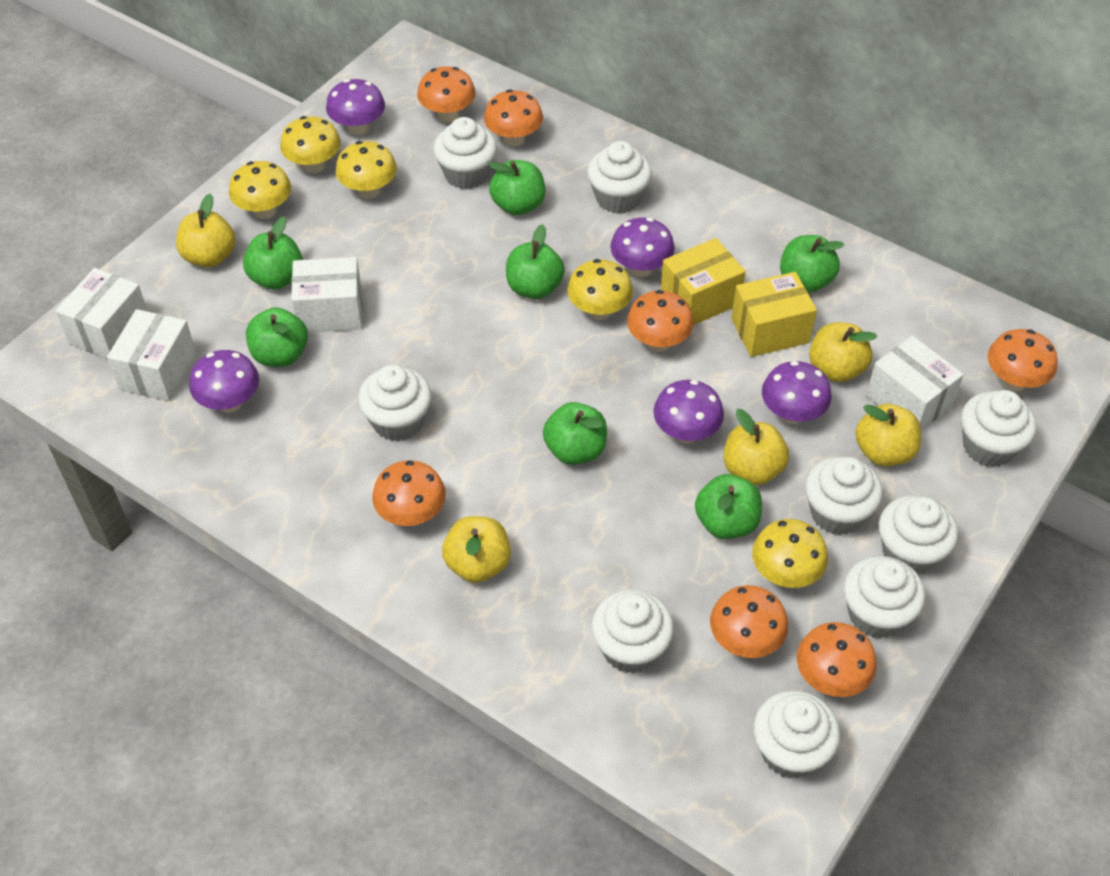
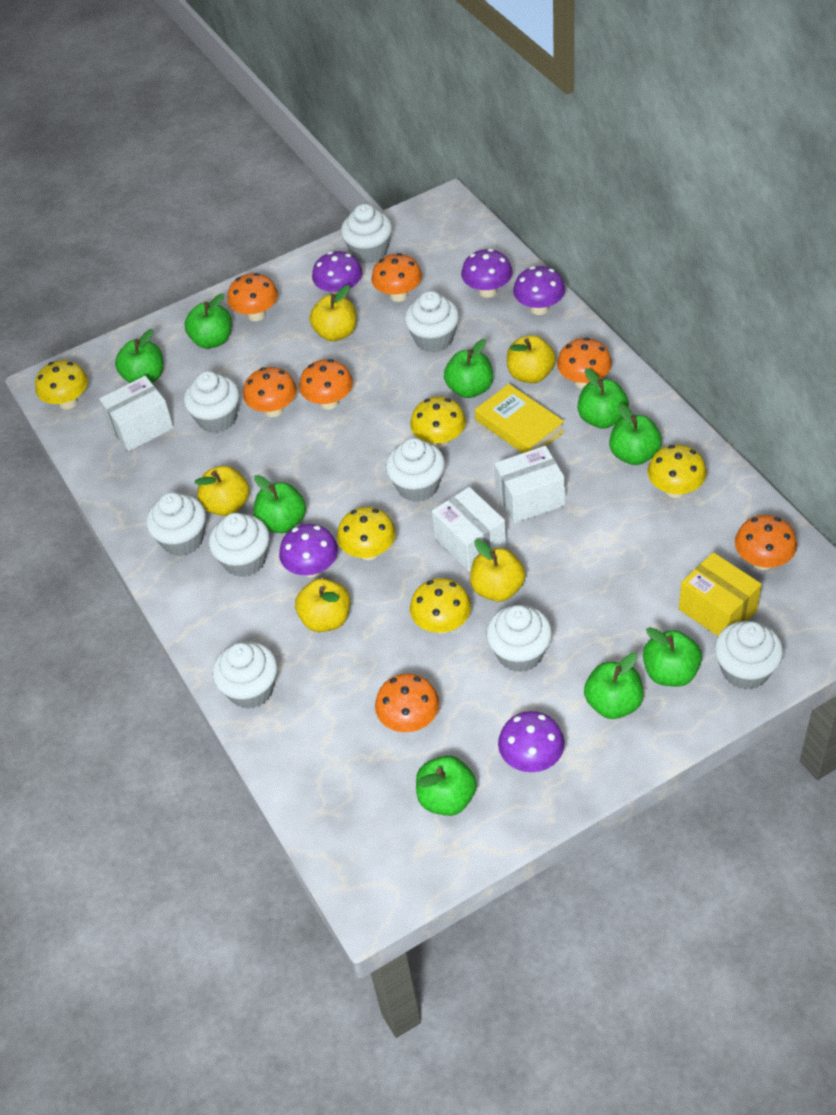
green apple: 7 -> 9
white box: 4 -> 3
yellow book: 0 -> 1
yellow box: 2 -> 1

